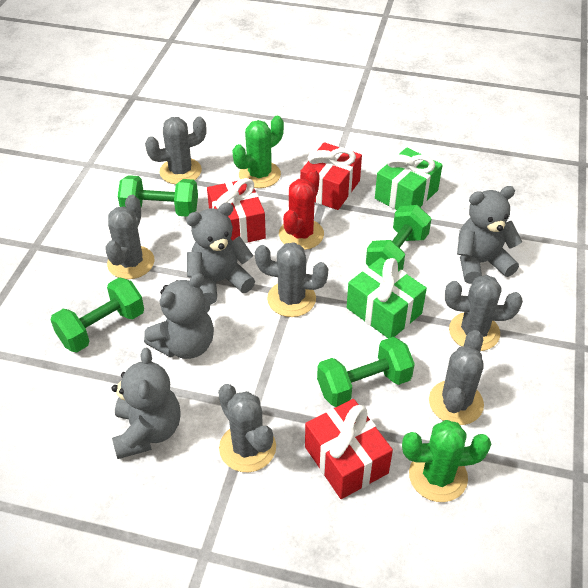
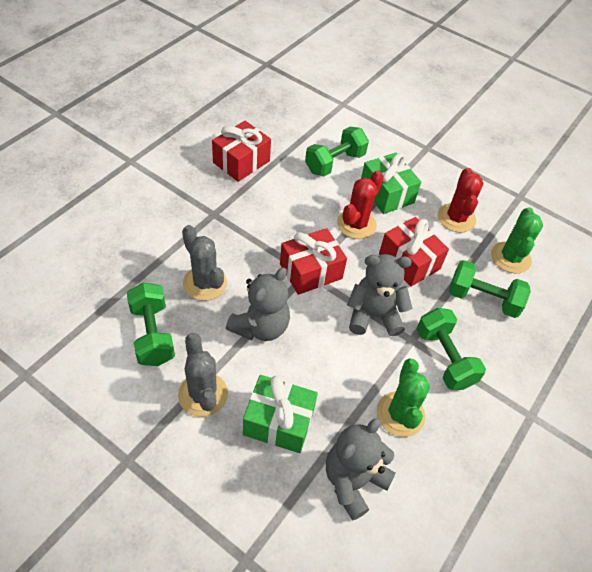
grey cactus: 6 -> 2
grey teddy bear: 4 -> 3
red cactus: 1 -> 2

